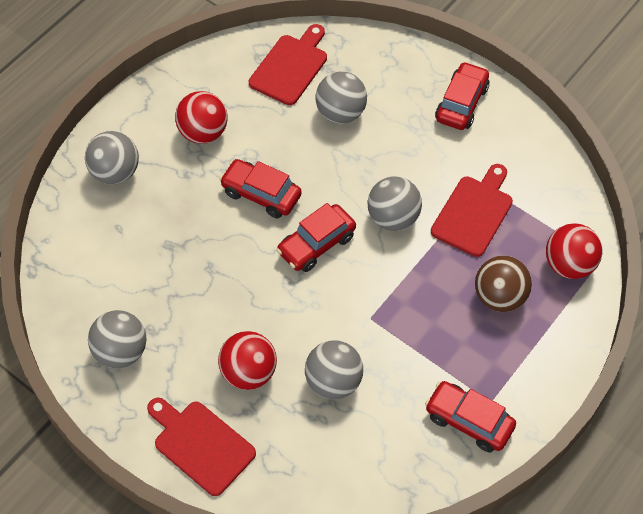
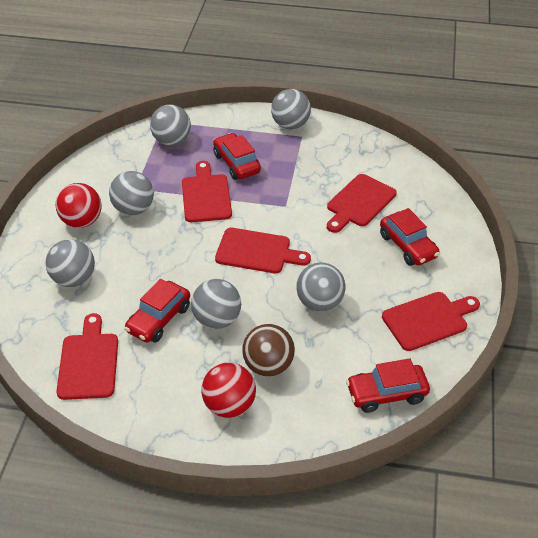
grey ball: 5 -> 6
red ball: 3 -> 2
red cutting board: 3 -> 5

